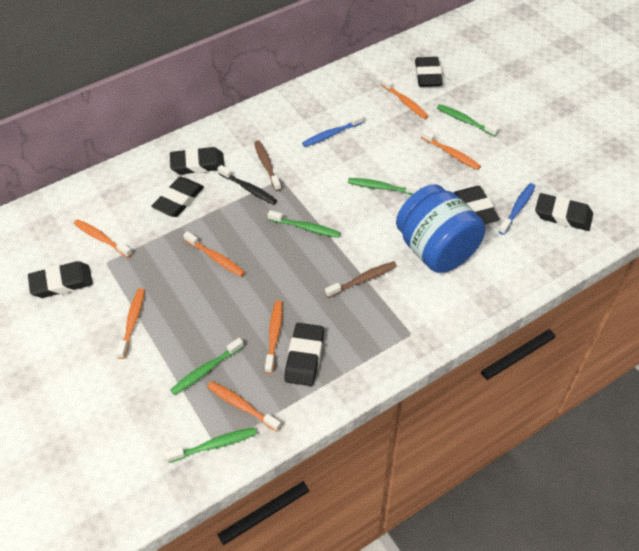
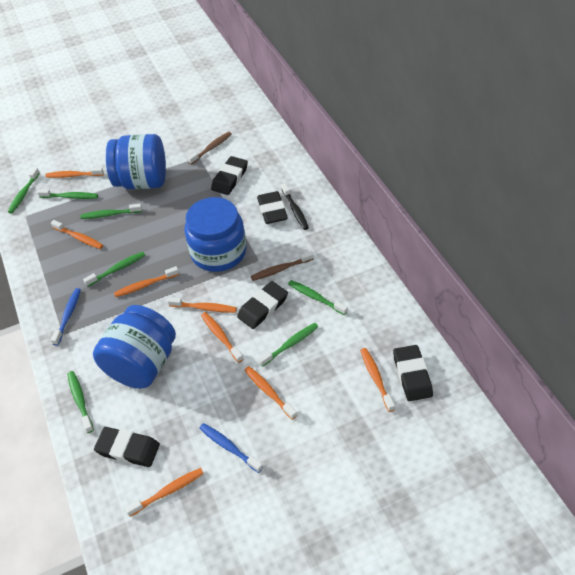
black eraser: 7 -> 5
blue jar: 1 -> 3
green toothbrush: 5 -> 7
orange toothbrush: 7 -> 8

